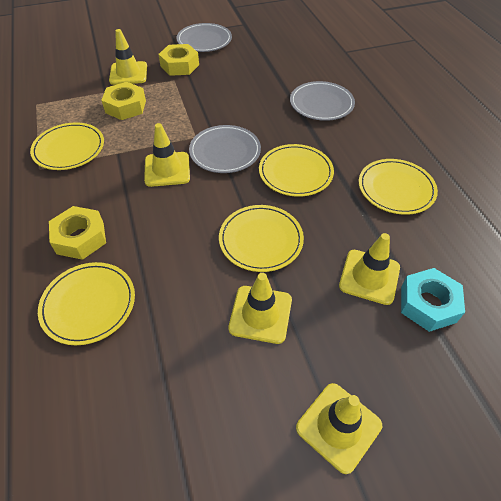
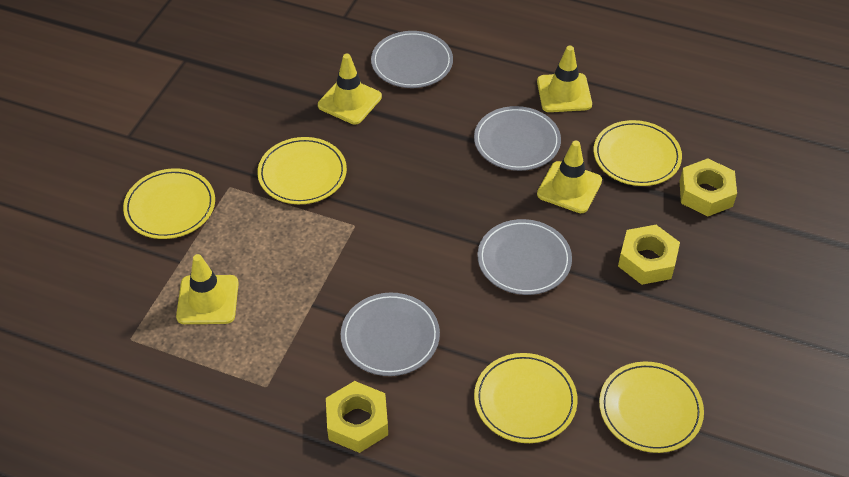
grey plate: 3 -> 4
turquoise nut: 1 -> 0
yellow traffic cone: 5 -> 4

